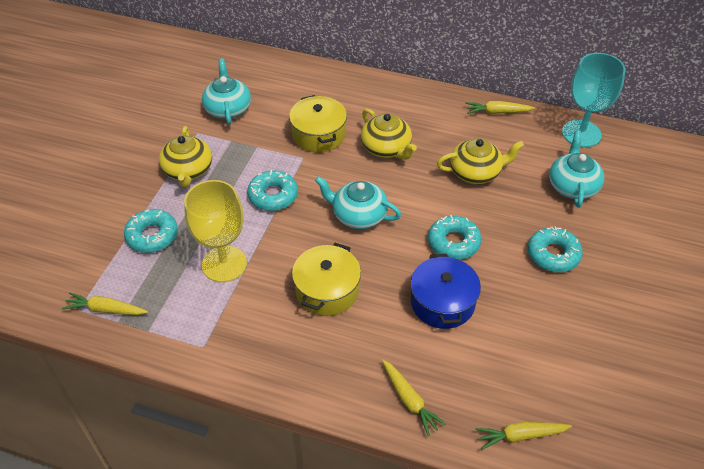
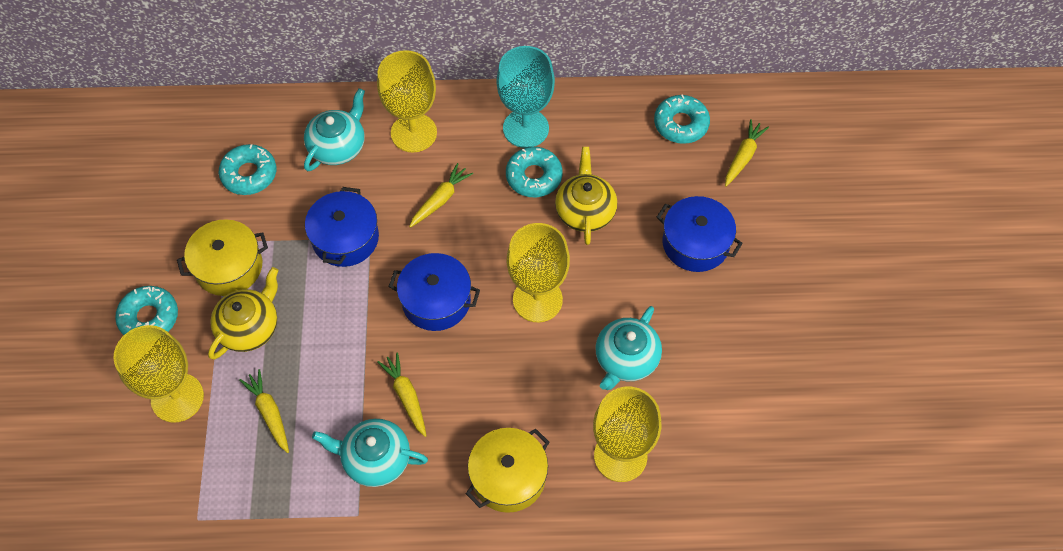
blue pot: 1 -> 3
yellow goblet: 1 -> 4
yellow teapot: 3 -> 2

